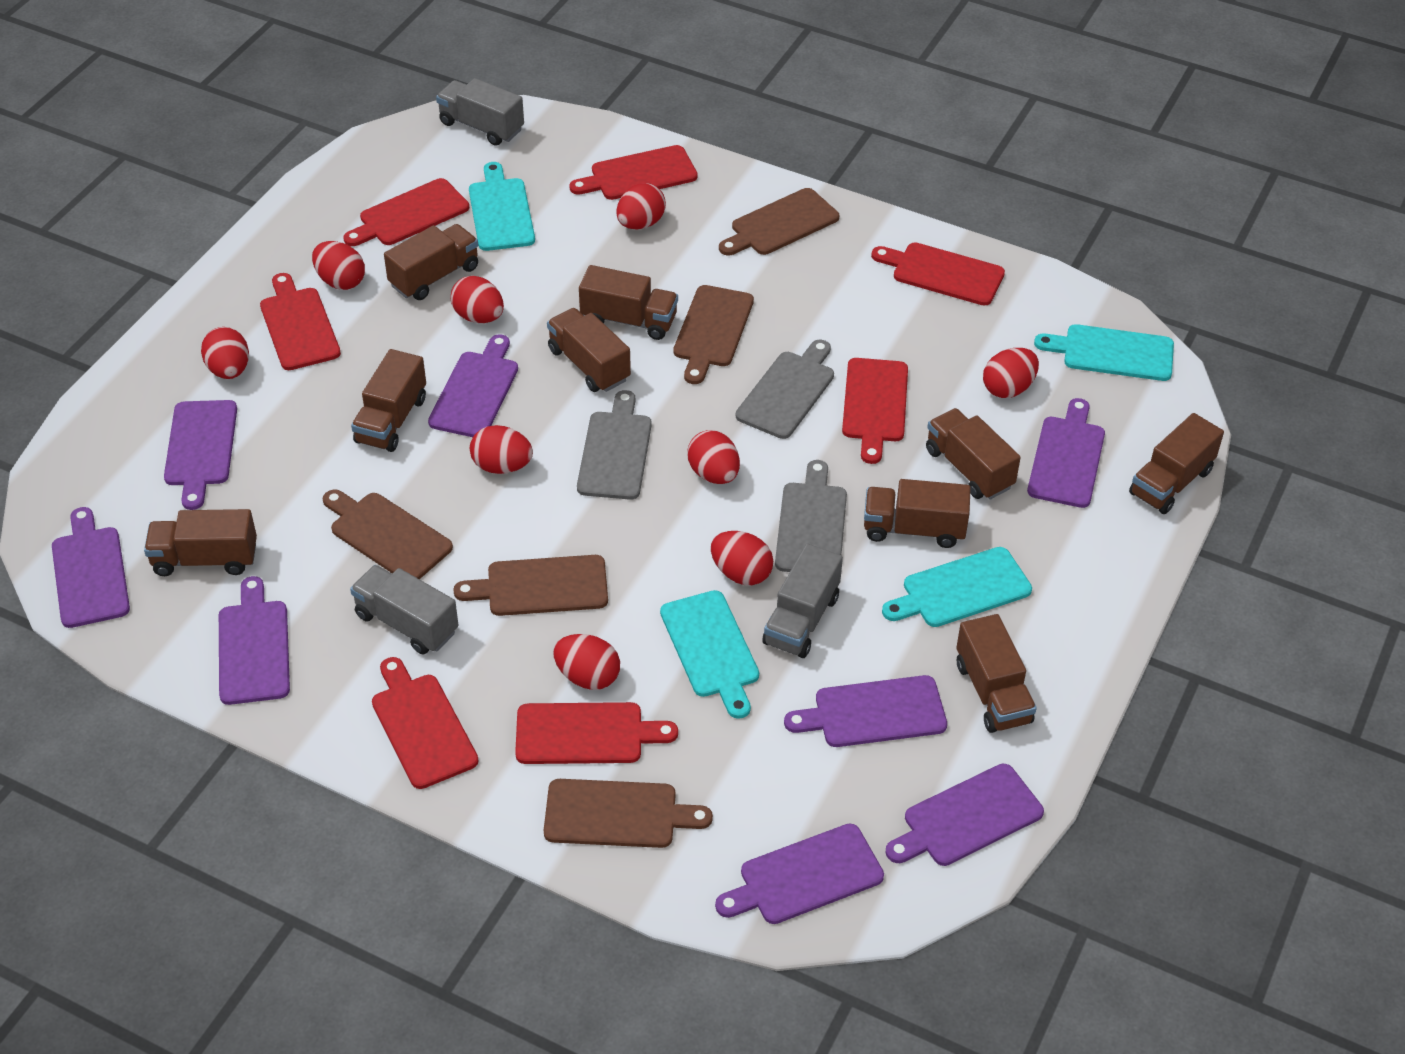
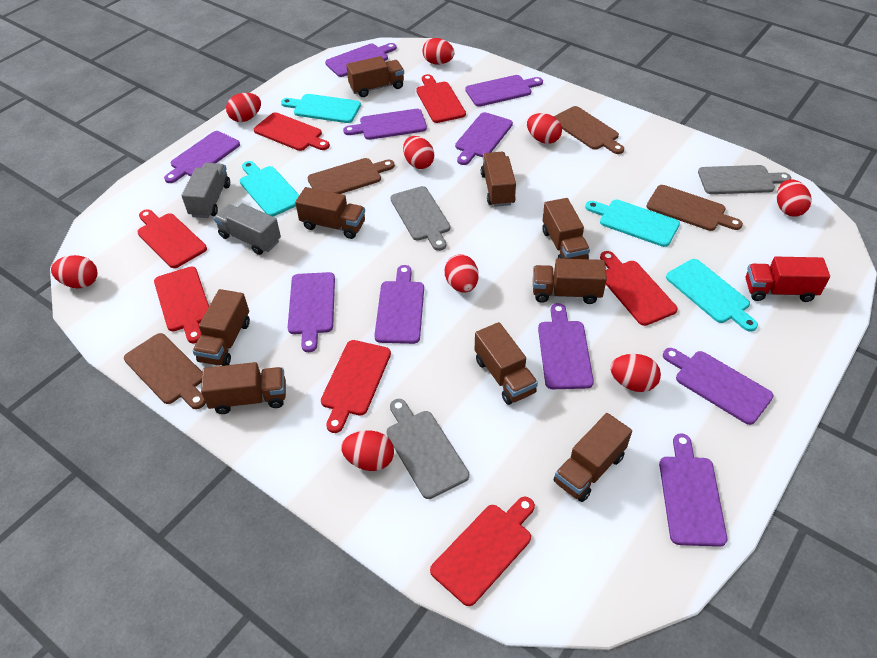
brown cutting board: 5 -> 4
grey truck: 3 -> 2
purple cutting board: 8 -> 10
red truck: 0 -> 1

